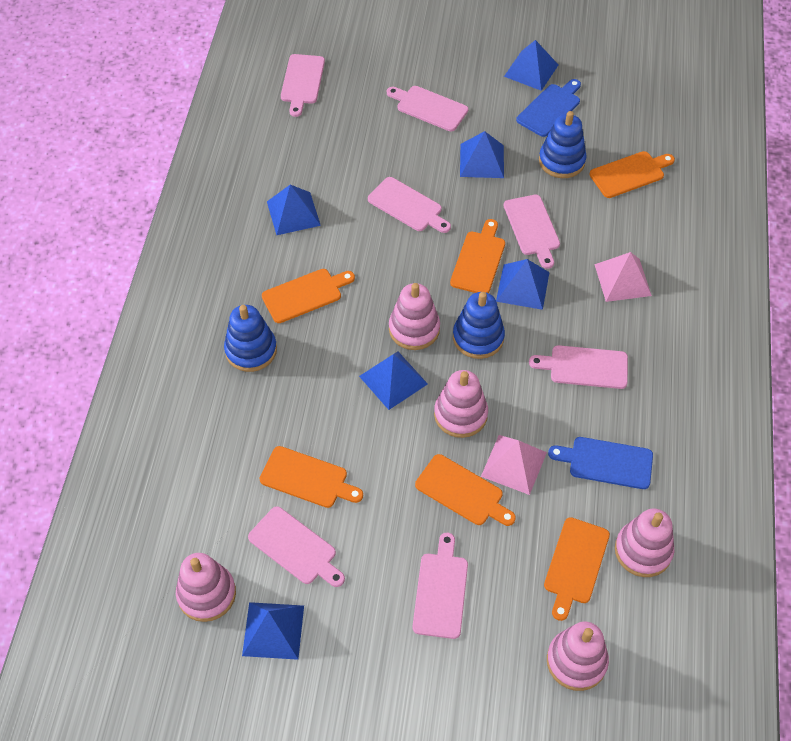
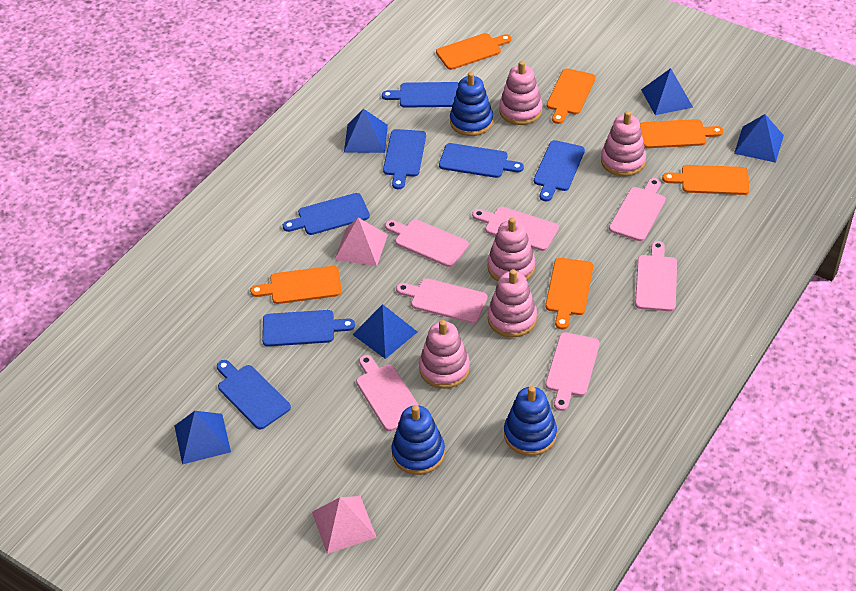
blue cutting board: 2 -> 7
blue pyramid: 6 -> 5

